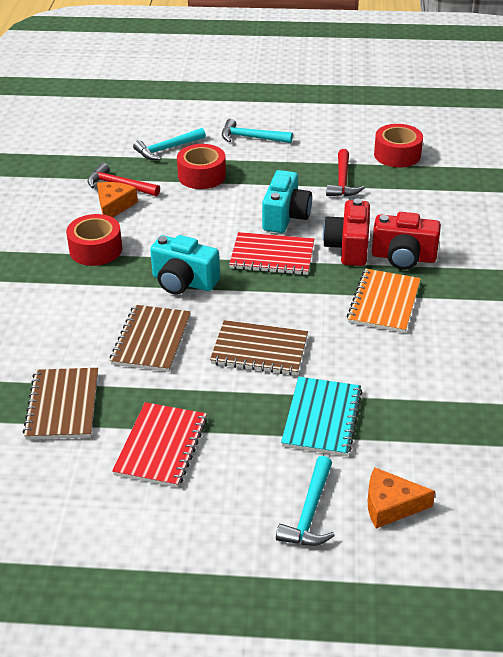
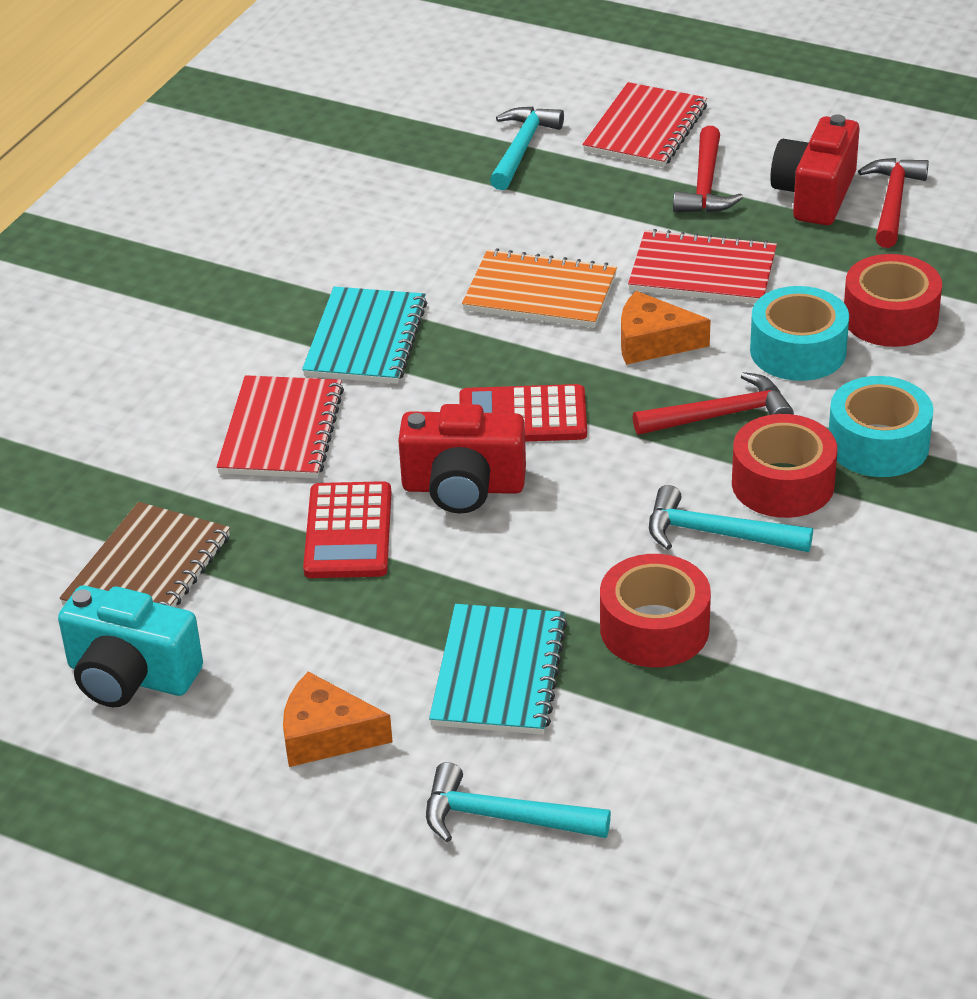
brown notebook: 3 -> 1
red calculator: 0 -> 2
red hammer: 2 -> 3
red notebook: 2 -> 3
turquoise camera: 2 -> 1
turquoise notebook: 1 -> 2
turquoise tape: 0 -> 2

